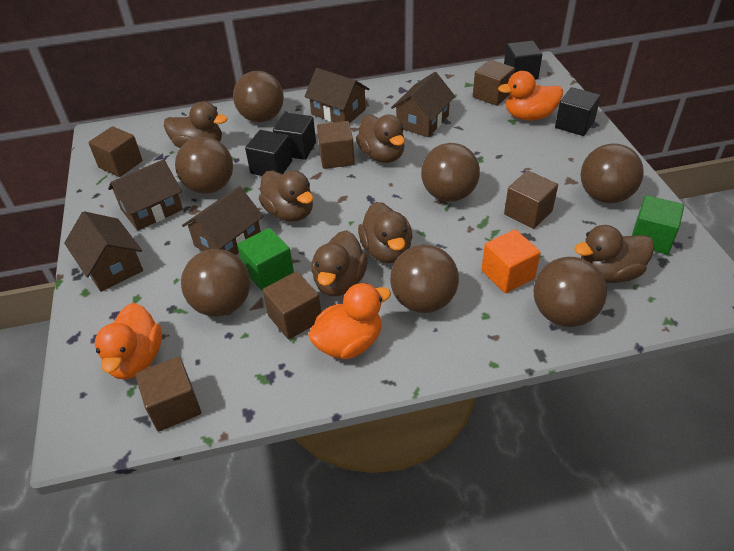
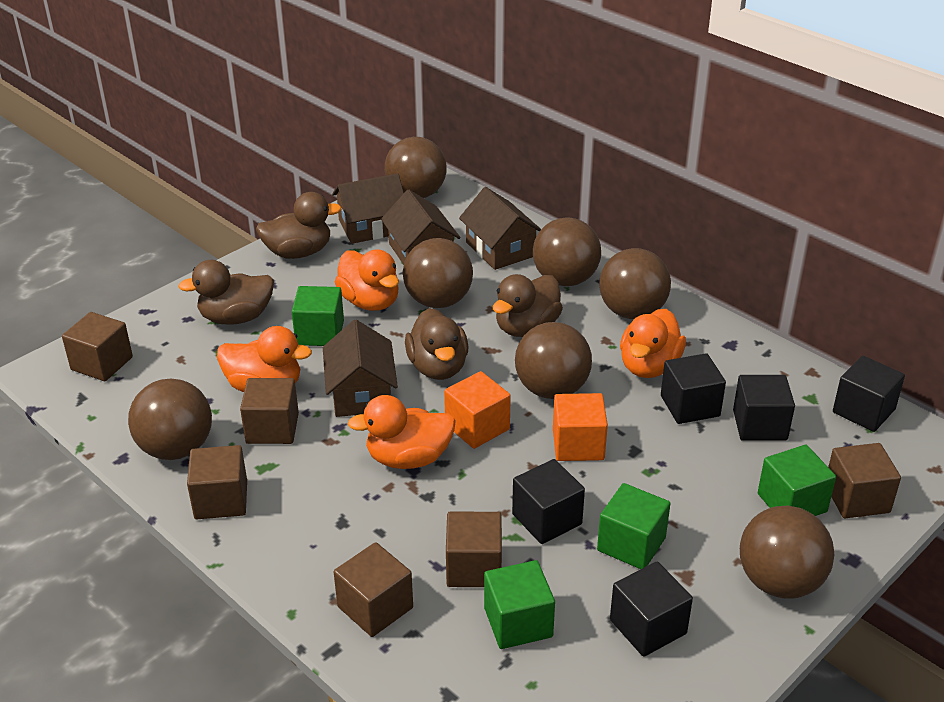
black cube: 4 -> 5
brown duck: 6 -> 4
brown house: 5 -> 4
green cube: 2 -> 4
orange cube: 1 -> 2
orange duck: 3 -> 4

